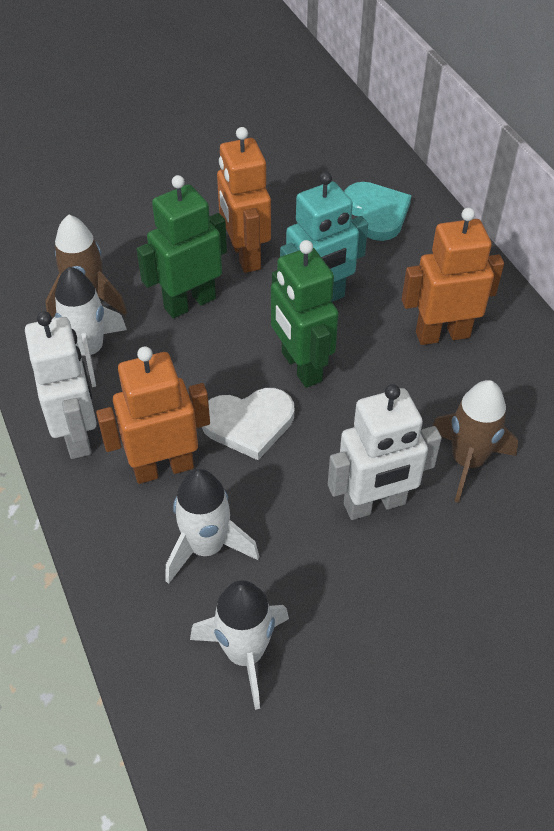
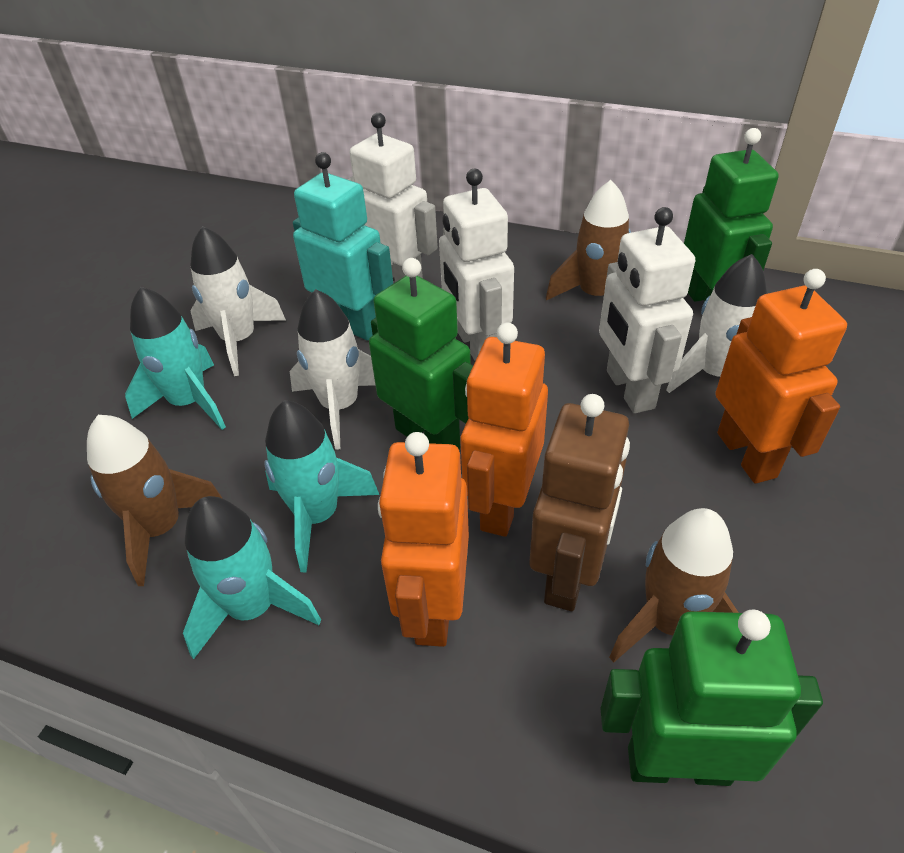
brown robot: 0 -> 1
brown rocket: 2 -> 3
green robot: 2 -> 3
turquoise heart: 1 -> 0
turquoise rocket: 0 -> 3
white heart: 1 -> 0
white robot: 2 -> 3

